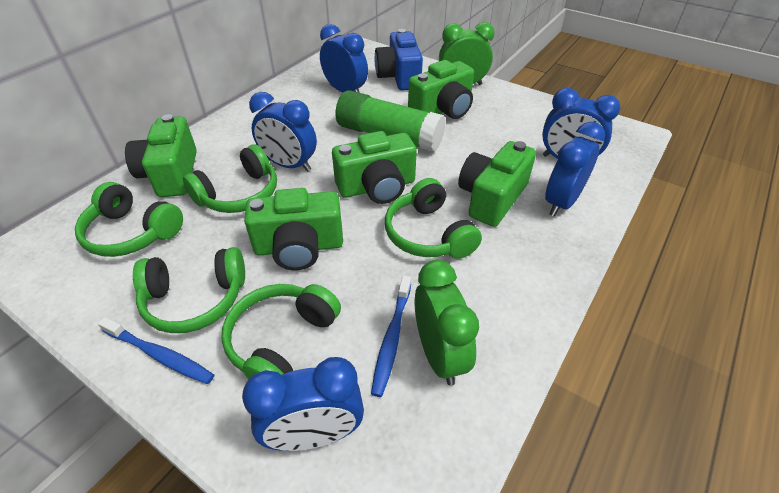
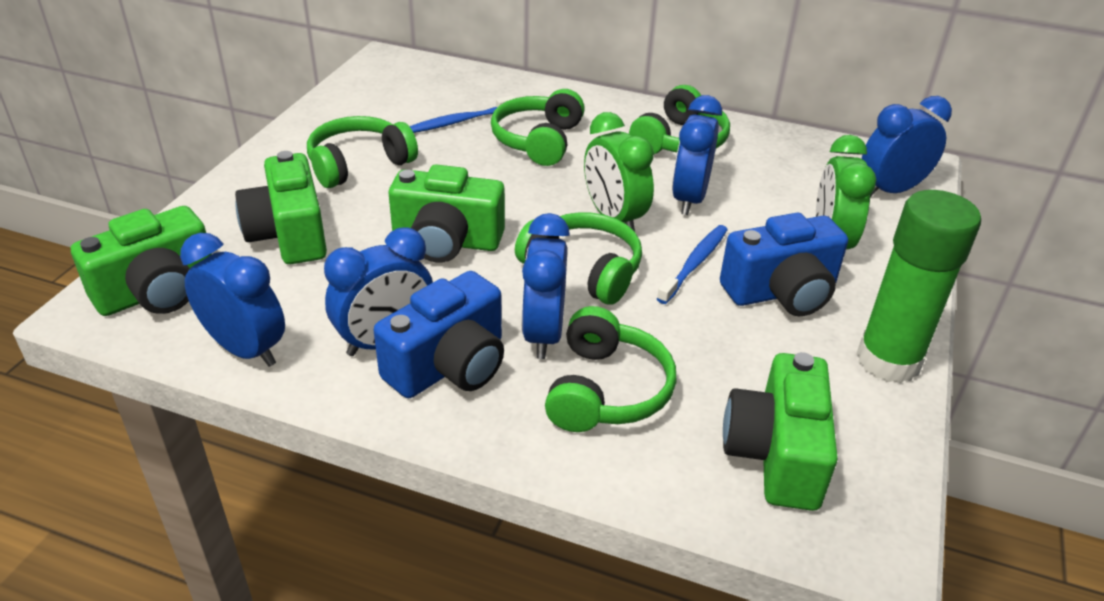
blue camera: 1 -> 2
green camera: 5 -> 4

